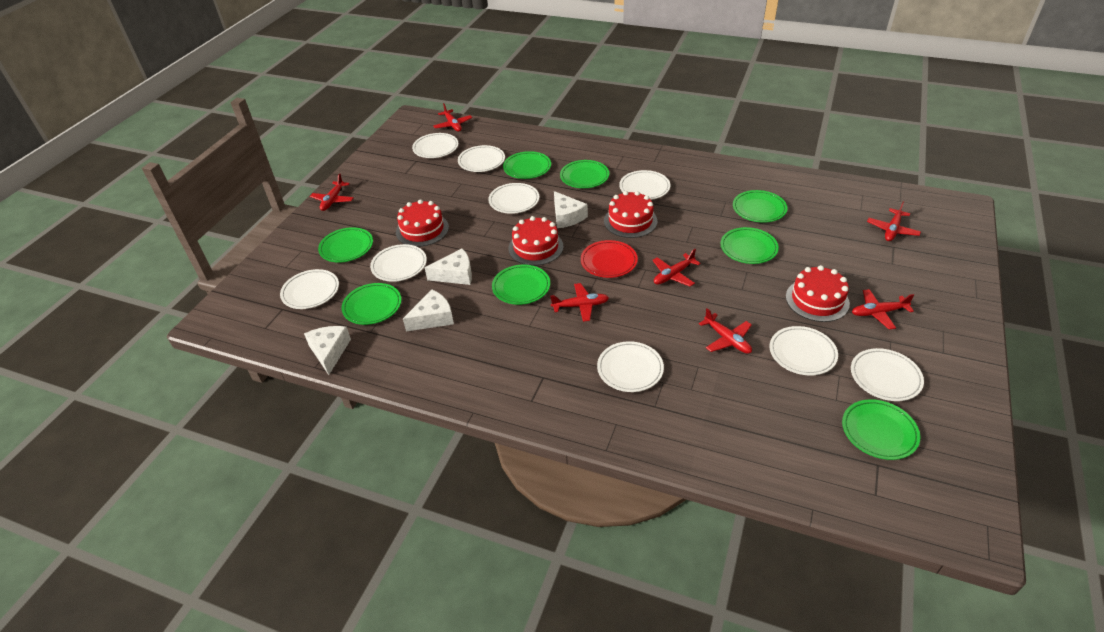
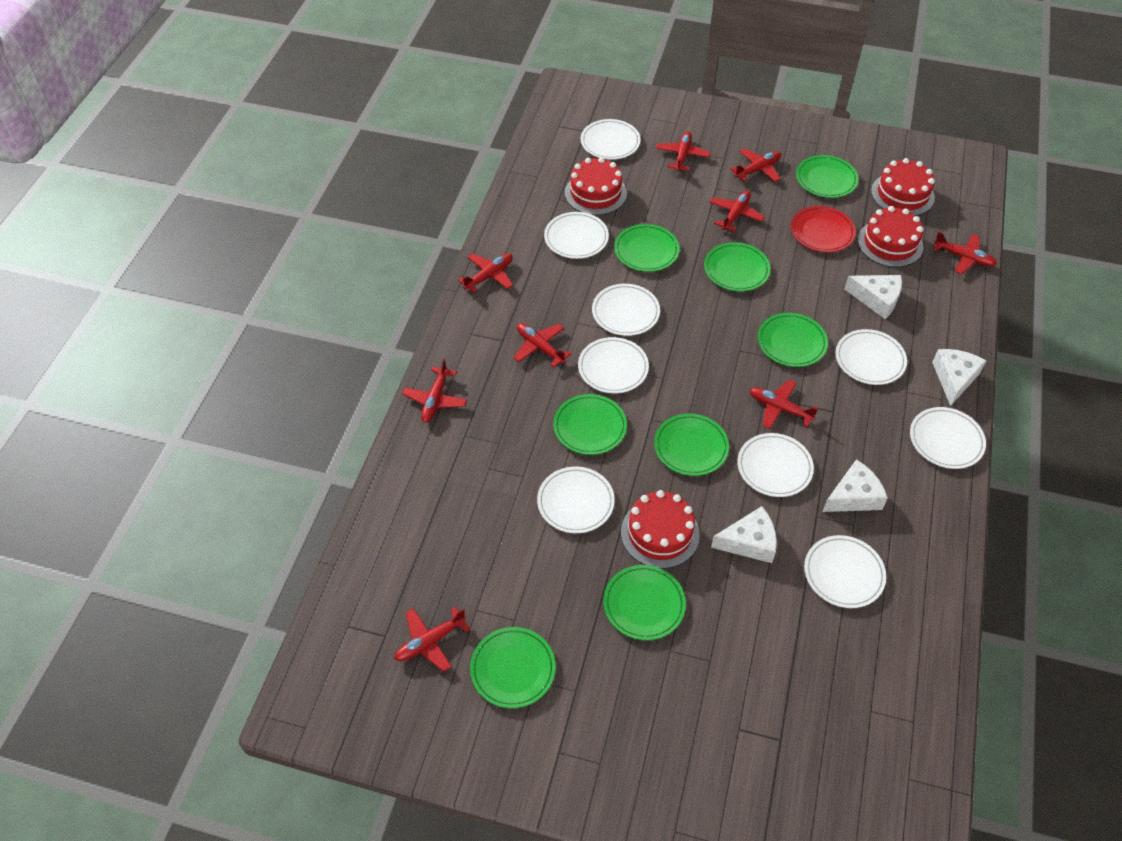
red plane: 7 -> 9

